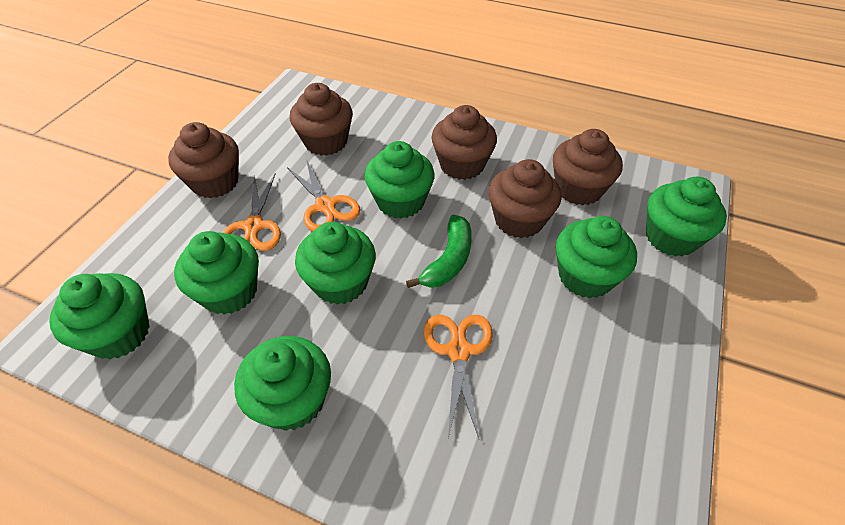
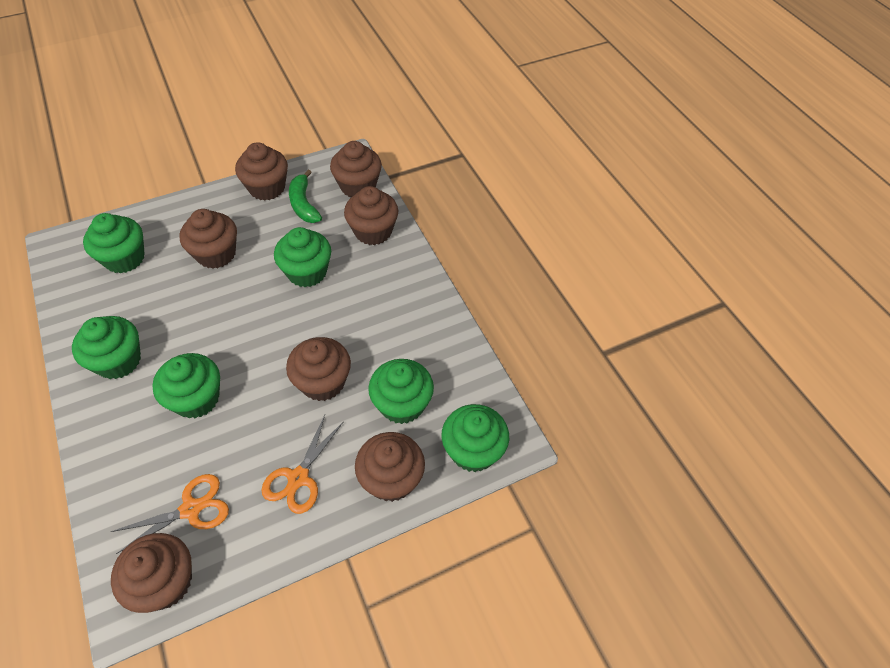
brown cupcake: 5 -> 7
green cupcake: 7 -> 6
orange scissors: 3 -> 2

